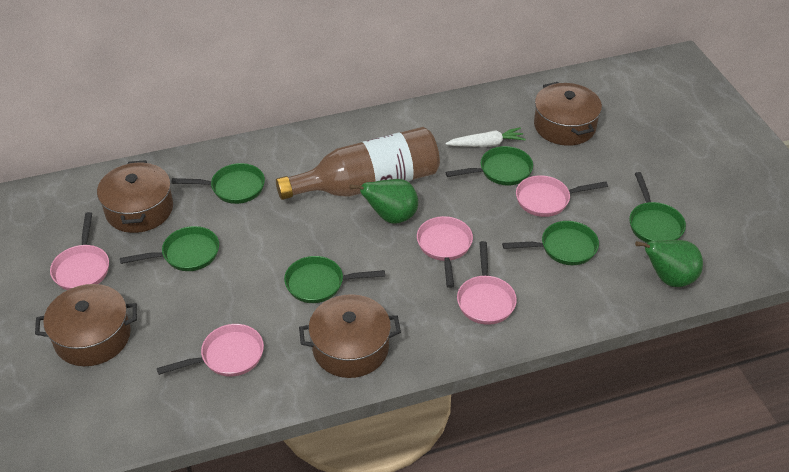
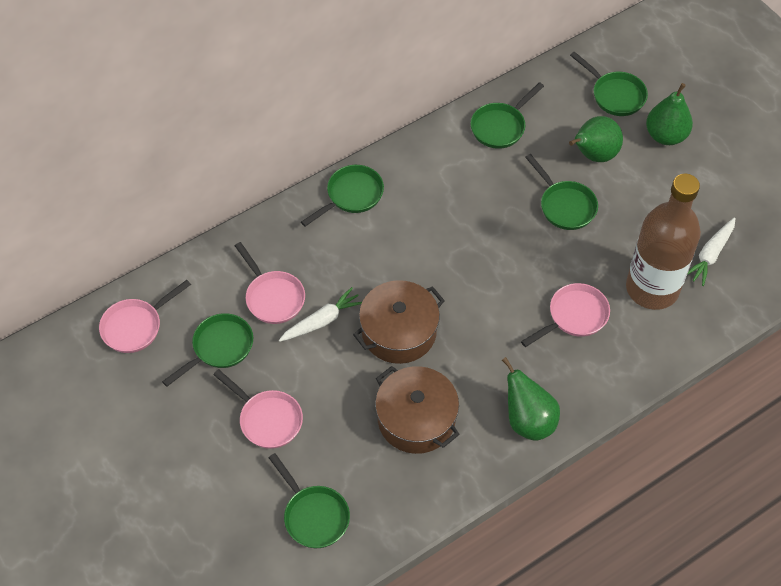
brown pot: 4 -> 2
green pear: 2 -> 3
pink pan: 5 -> 4
white carrot: 1 -> 2

